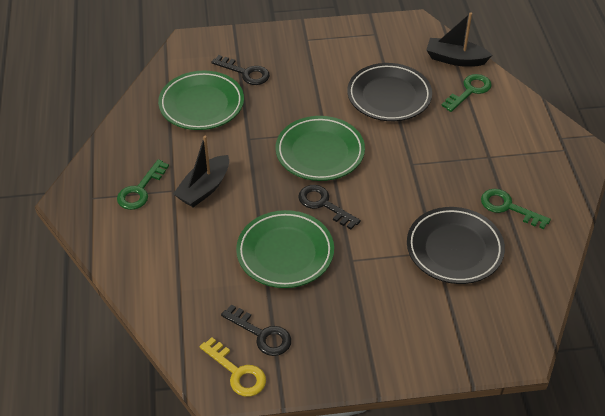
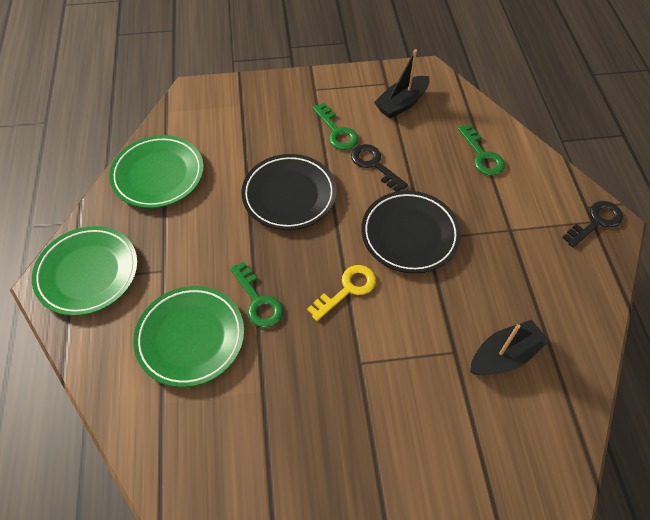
black key: 3 -> 2

